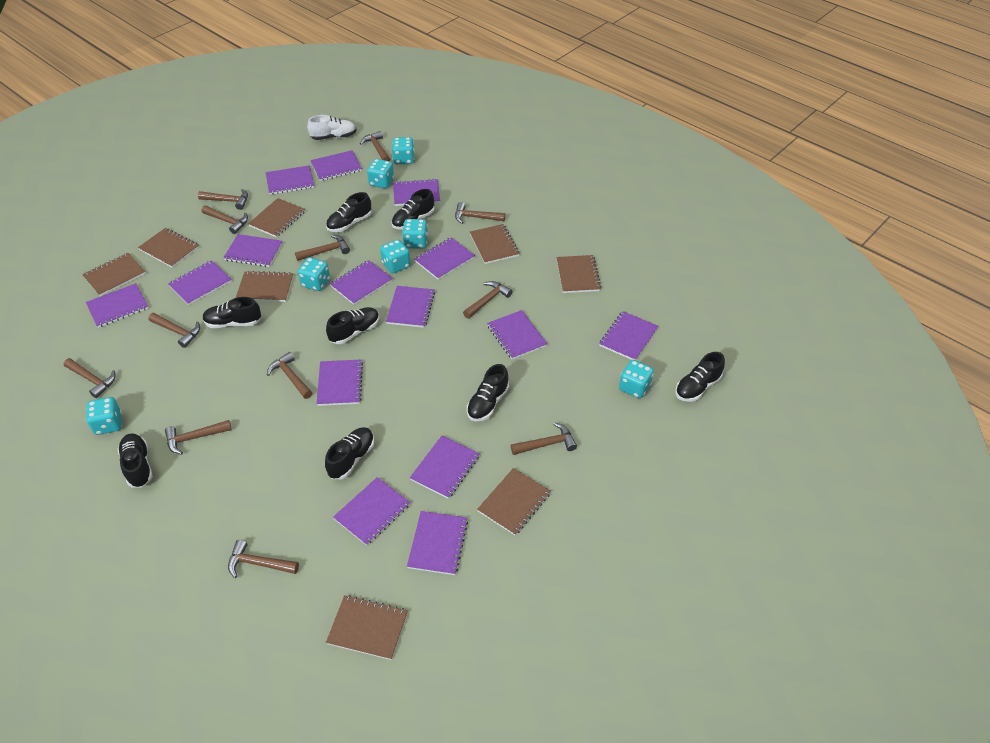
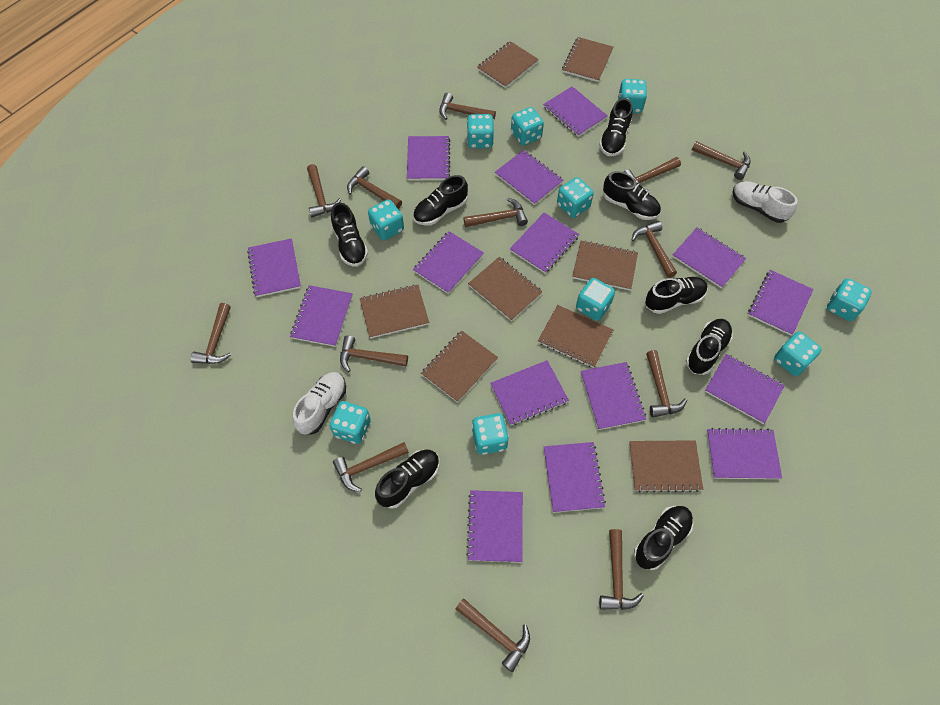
brown hammer: 12 -> 13
turquoise dice: 7 -> 10
white shoe: 1 -> 2

